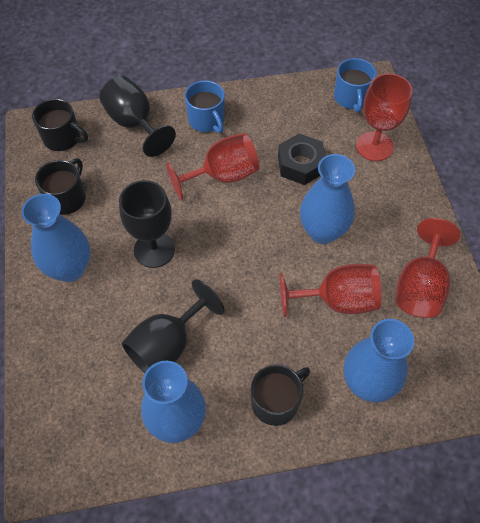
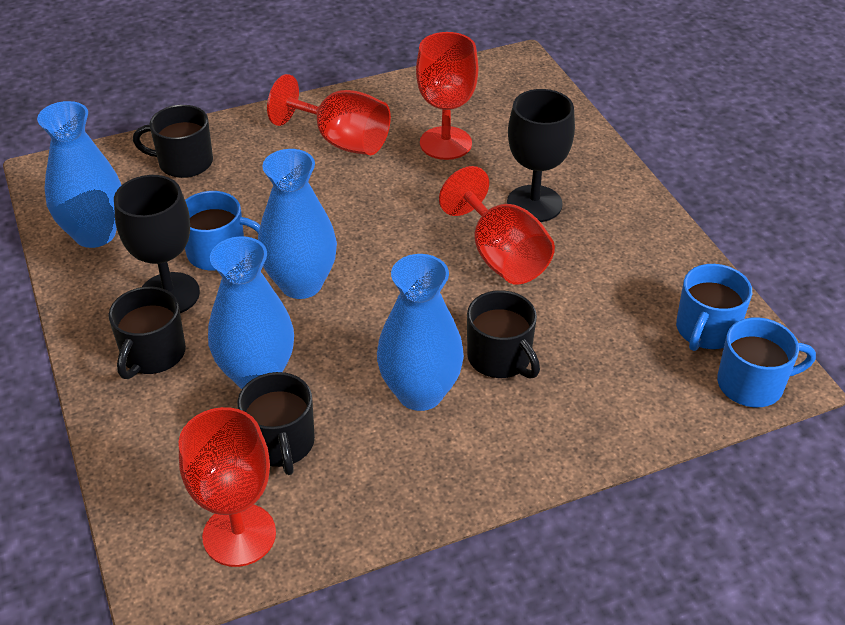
black goblet: 3 -> 2
black mug: 3 -> 4
black nut: 1 -> 0
blue mug: 2 -> 3

